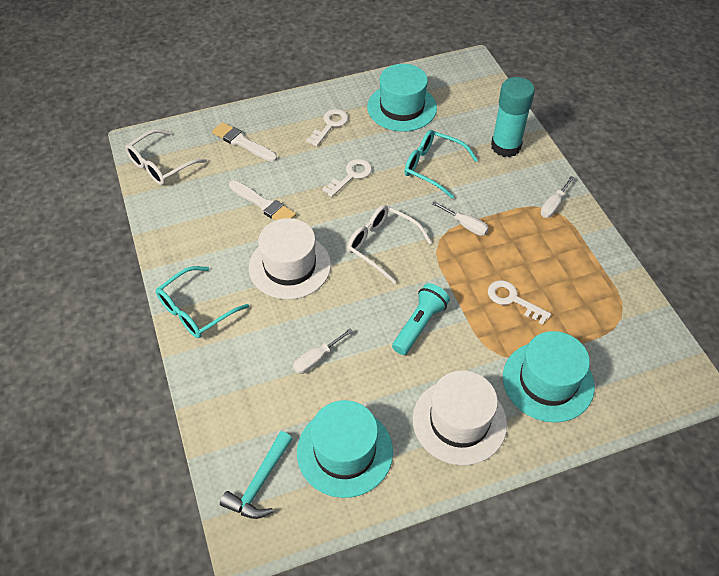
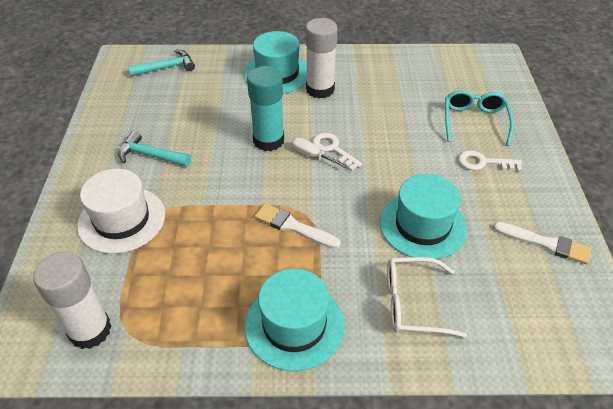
turquoise flashlight: 1 -> 0
turquoise glasses: 2 -> 1
turquoise hammer: 1 -> 2
white glasses: 2 -> 1
white glue stick: 0 -> 2
white hat: 2 -> 1
white key: 3 -> 2
white screwdriver: 3 -> 1

